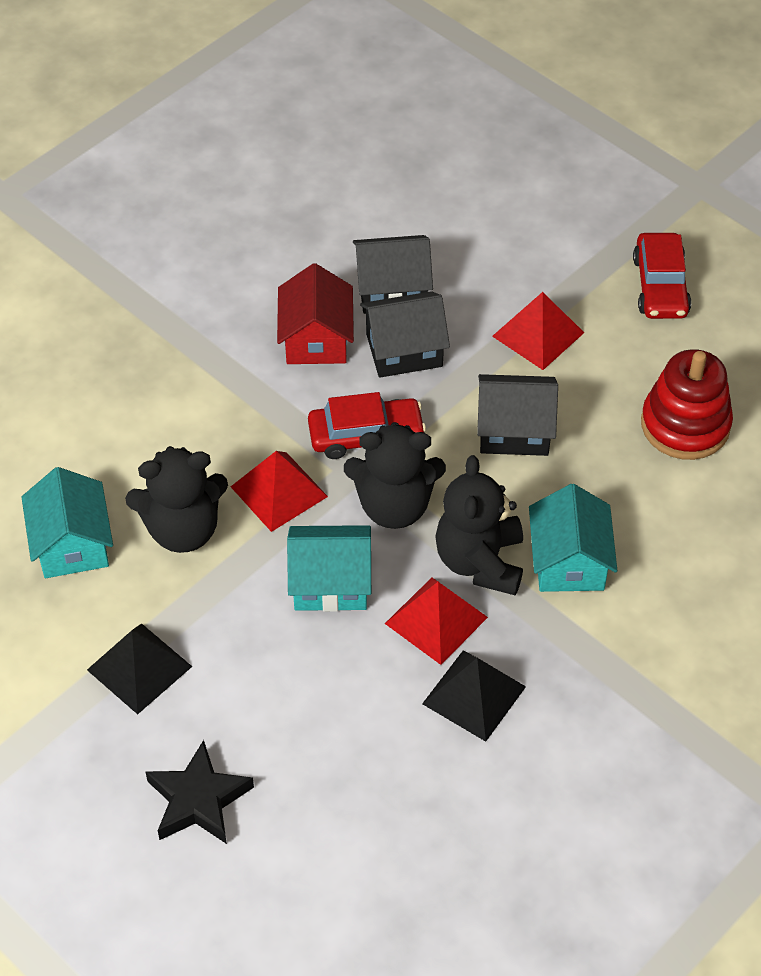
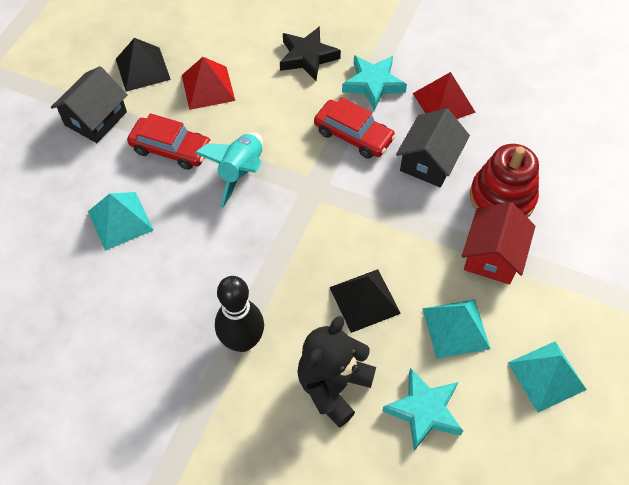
black bowling pin: 0 -> 1
black house: 3 -> 2
black teddy bear: 3 -> 1
red pyramid: 3 -> 2
turquoise house: 3 -> 0
turquoise pyramid: 0 -> 3
turquoise rocket: 0 -> 1
turquoise star: 0 -> 2

